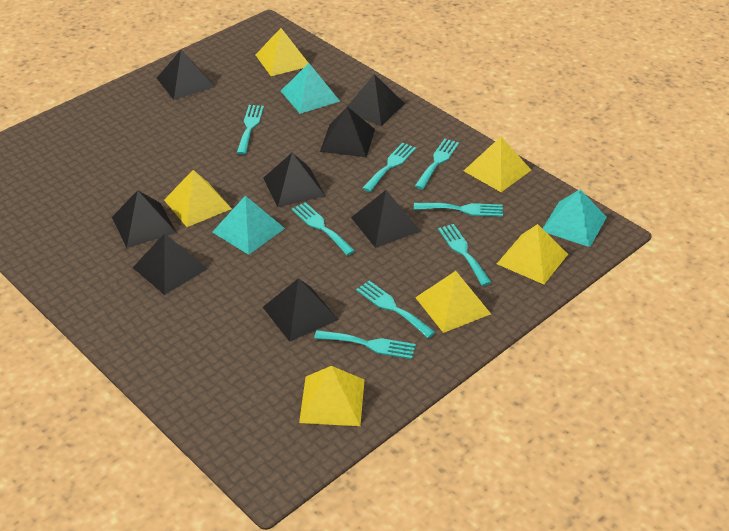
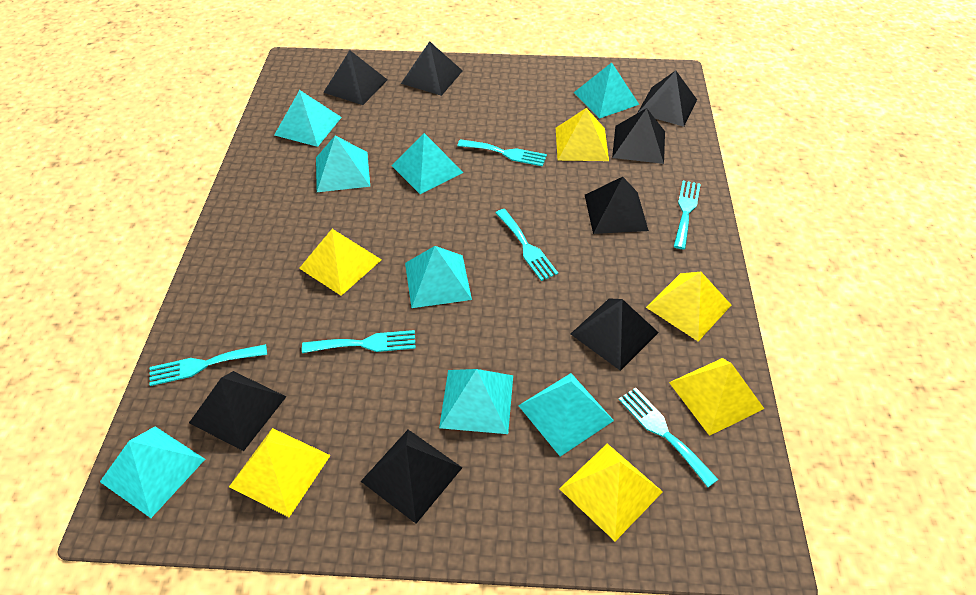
turquoise fork: 8 -> 6
turquoise pyramid: 3 -> 8

